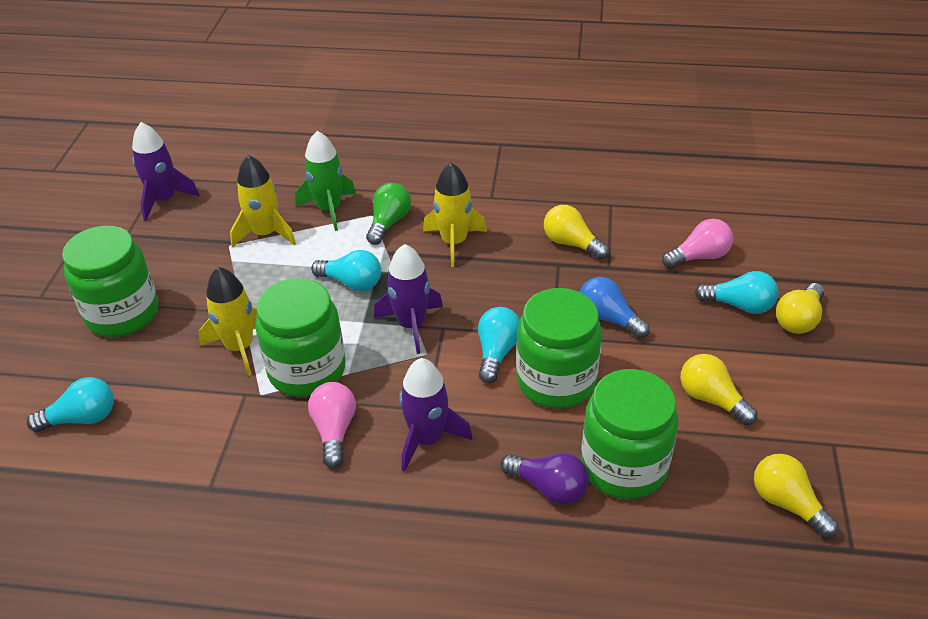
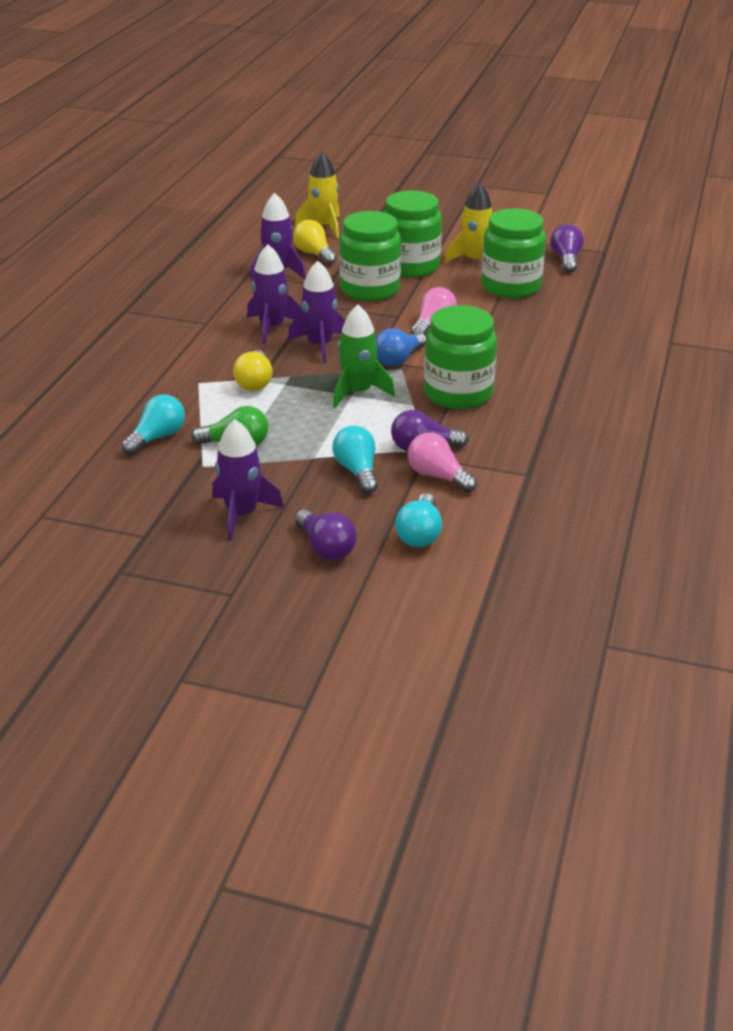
purple light bulb: 1 -> 3
purple rocket: 3 -> 4
turquoise light bulb: 4 -> 3
yellow light bulb: 4 -> 2
yellow rocket: 3 -> 2

